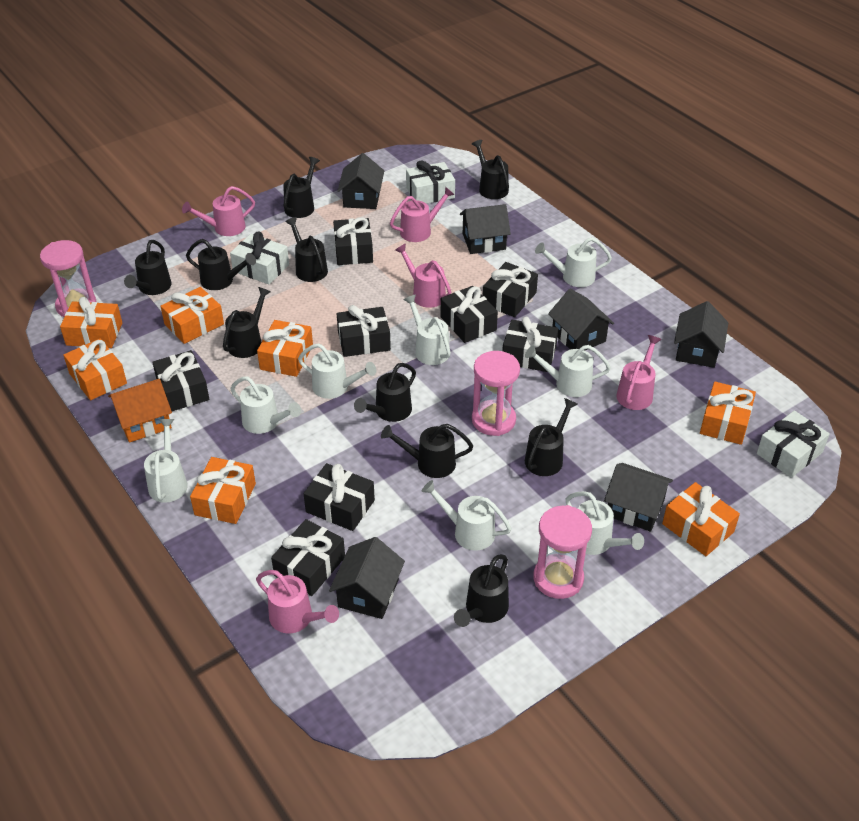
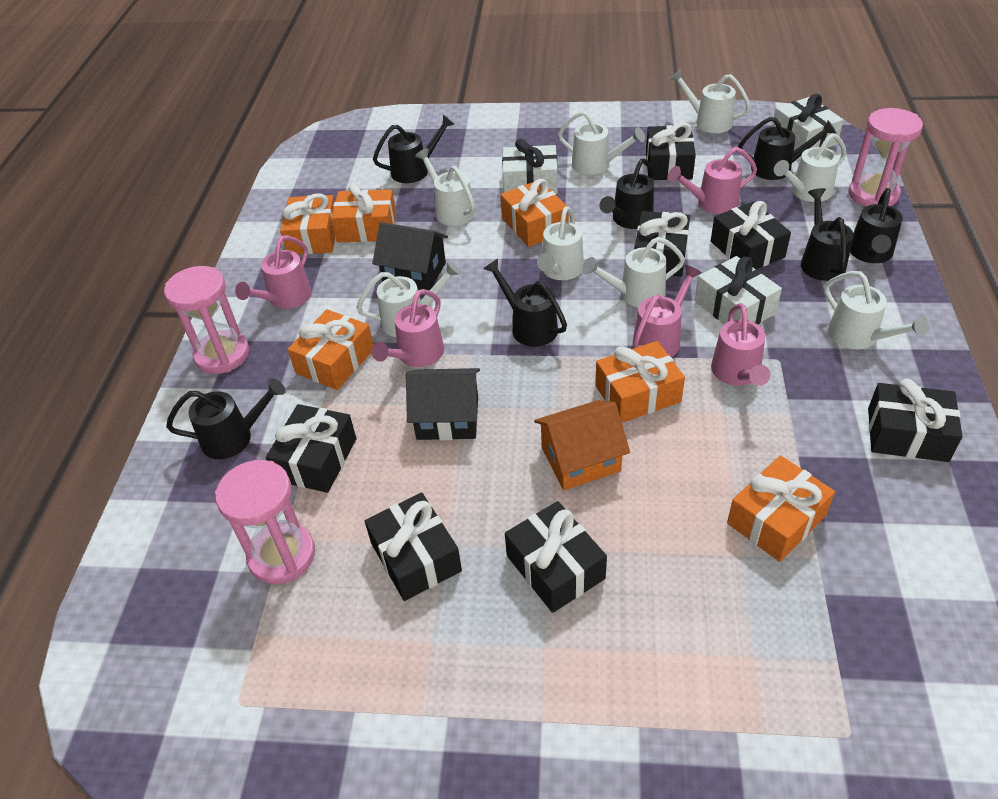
black gift: 8 -> 7
black house: 6 -> 2
black watering can: 10 -> 7
orange gift: 7 -> 6

